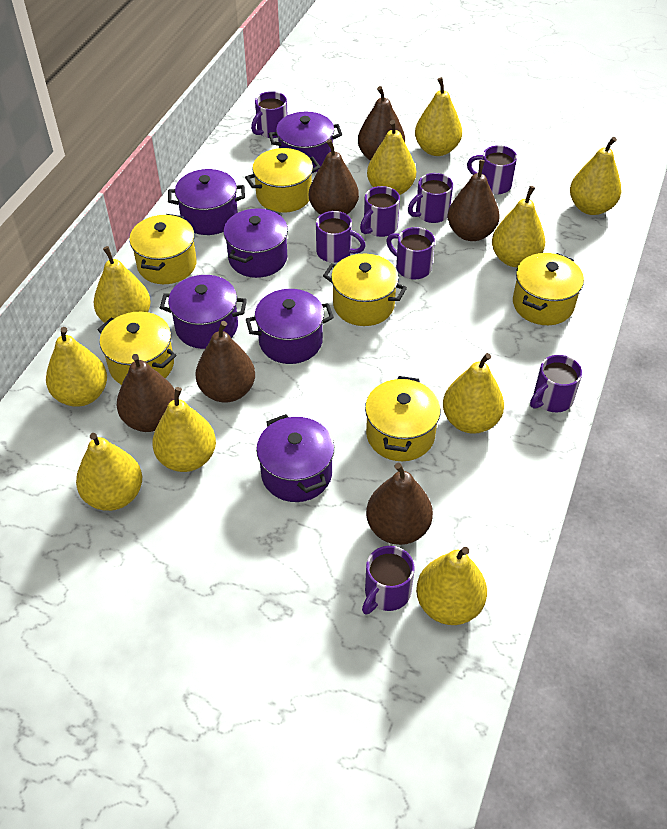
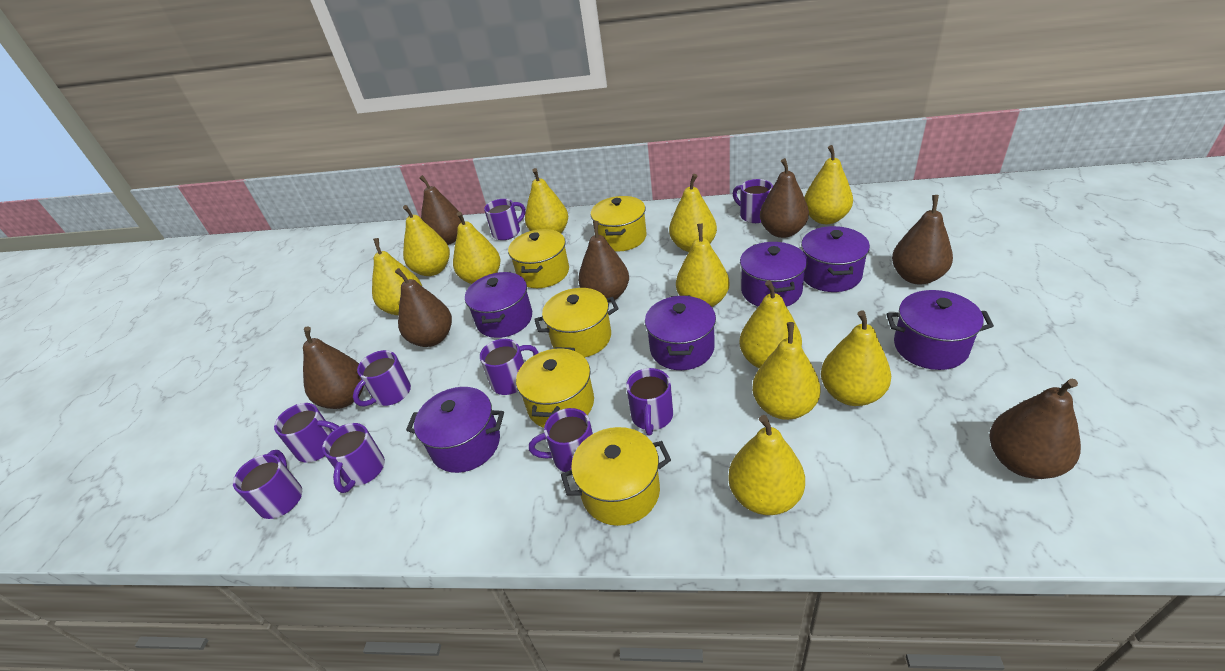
brown pear: 6 -> 7
purple mug: 8 -> 9
yellow pear: 10 -> 11
yellow pot: 6 -> 5

